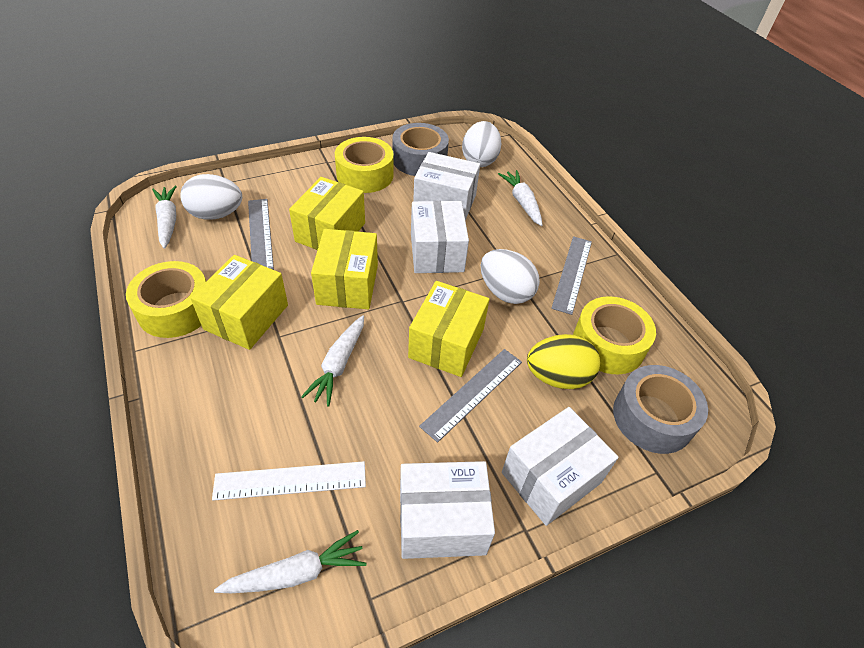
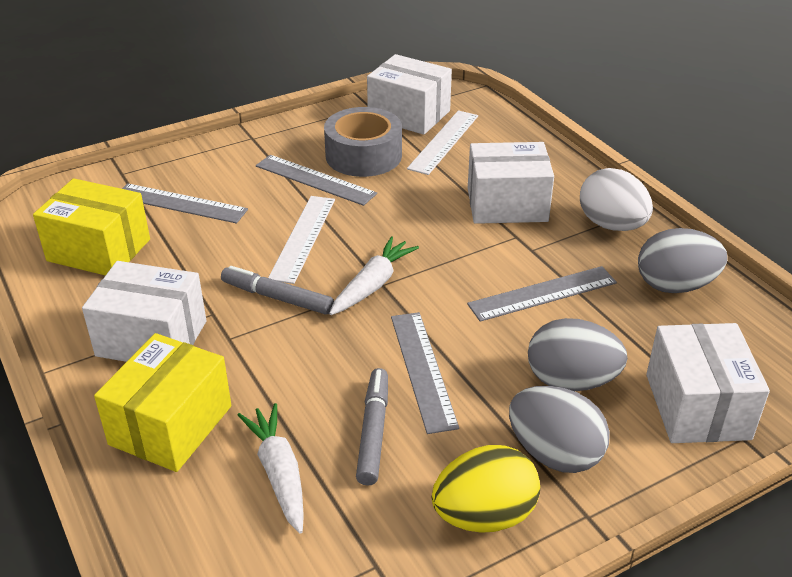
grey egg: 0 -> 3
grey marker: 0 -> 2
grey ruler: 3 -> 4
grey tape: 2 -> 1
white carrot: 4 -> 2
white egg: 3 -> 1
white ruler: 1 -> 2
yellow box: 4 -> 2
yellow tape: 3 -> 0

